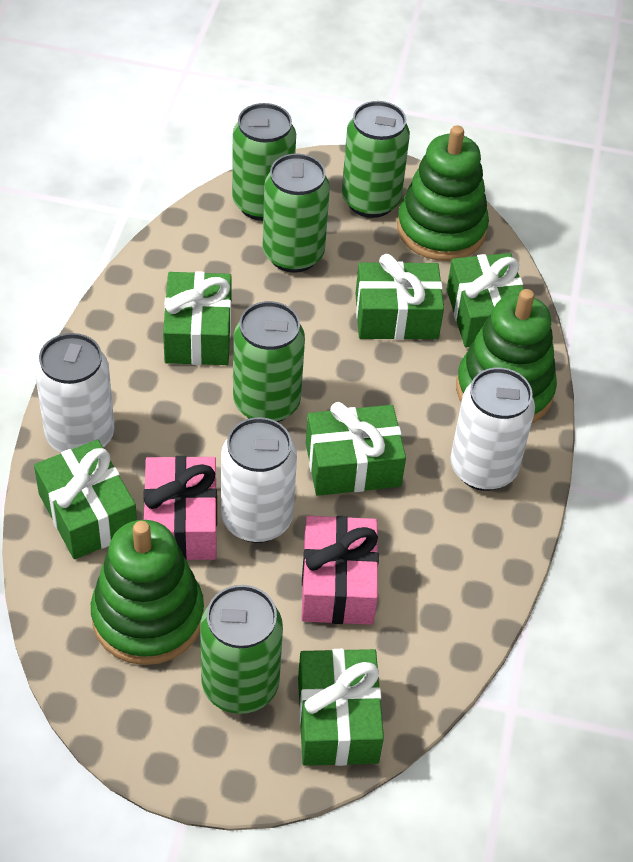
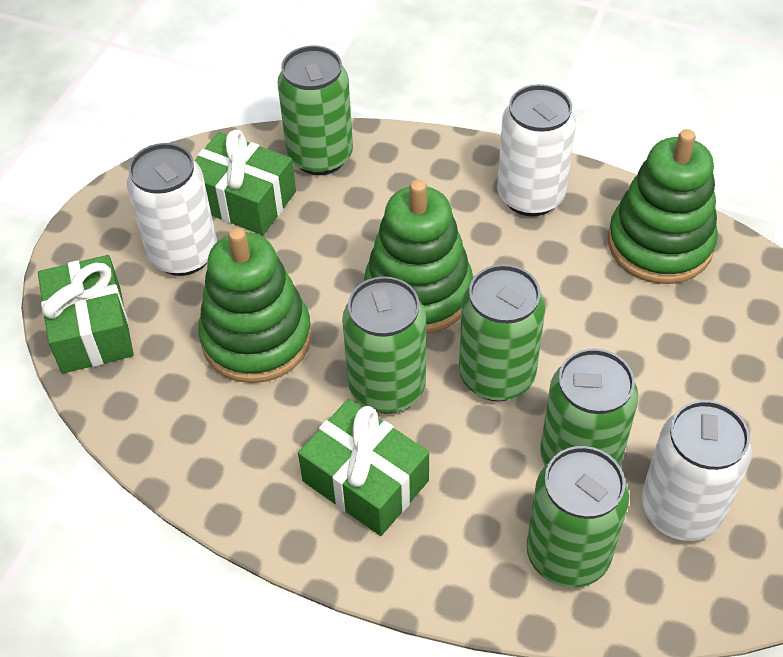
green gift: 6 -> 3
pink gift: 2 -> 0

